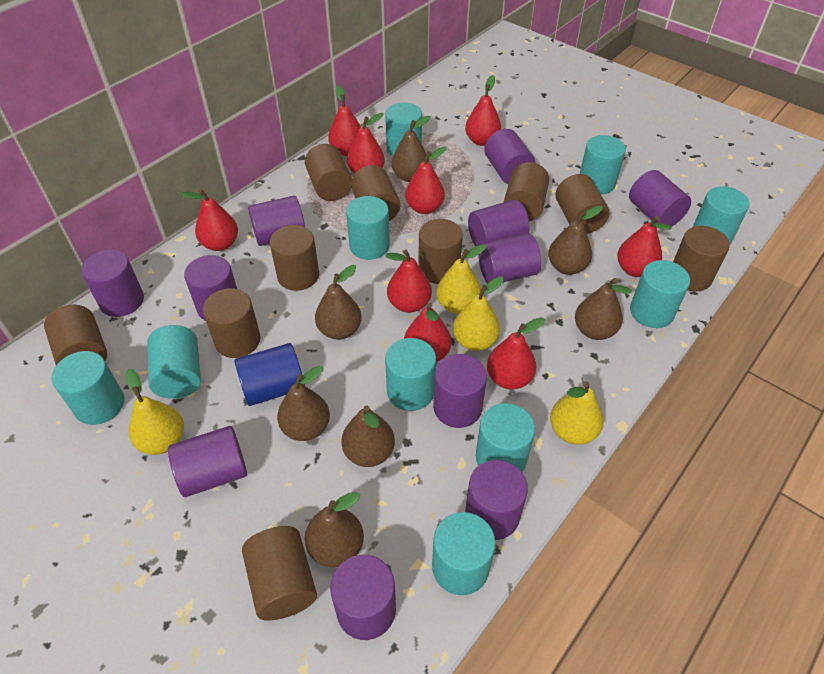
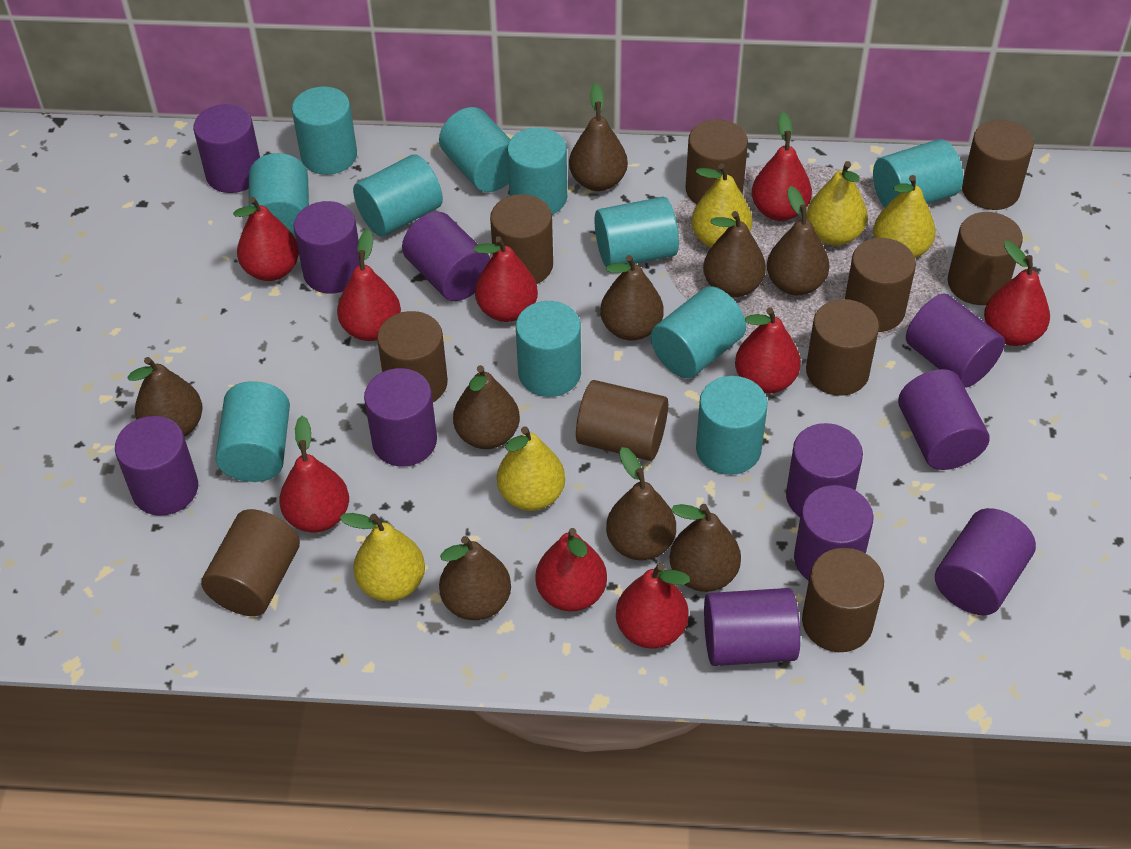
blue cylinder: 1 -> 0
brown pear: 7 -> 9
turquoise cylinder: 10 -> 11
yellow pear: 4 -> 5

